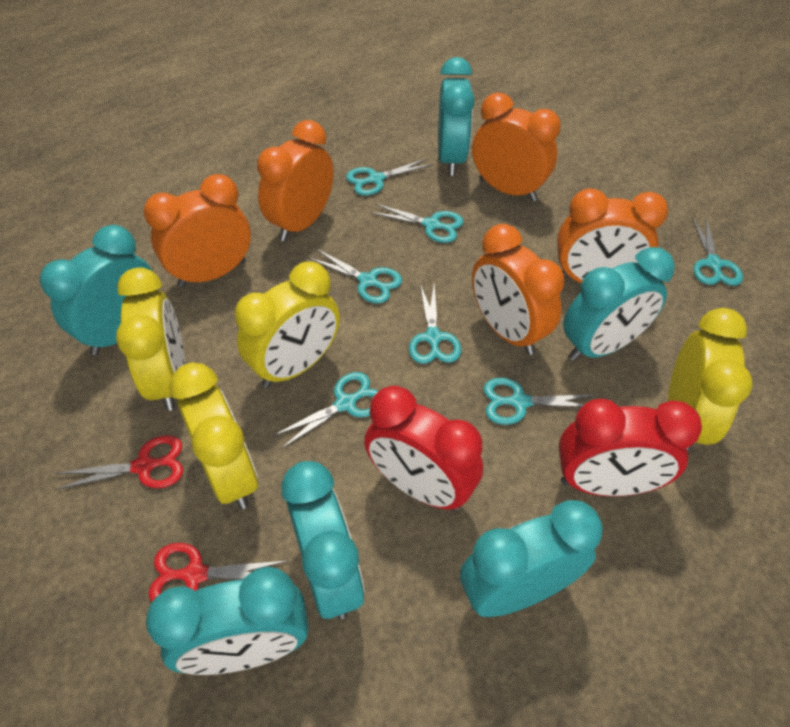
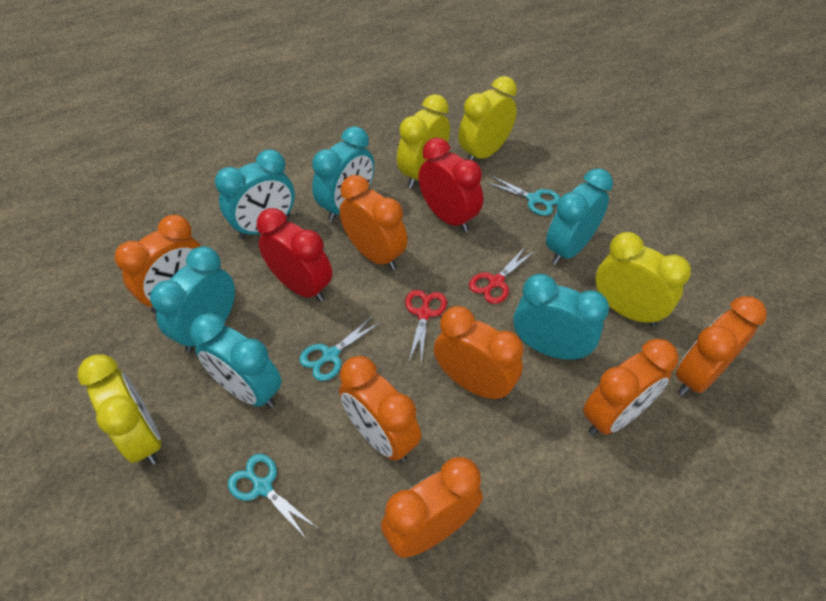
orange clock: 5 -> 7
turquoise scissors: 7 -> 3

